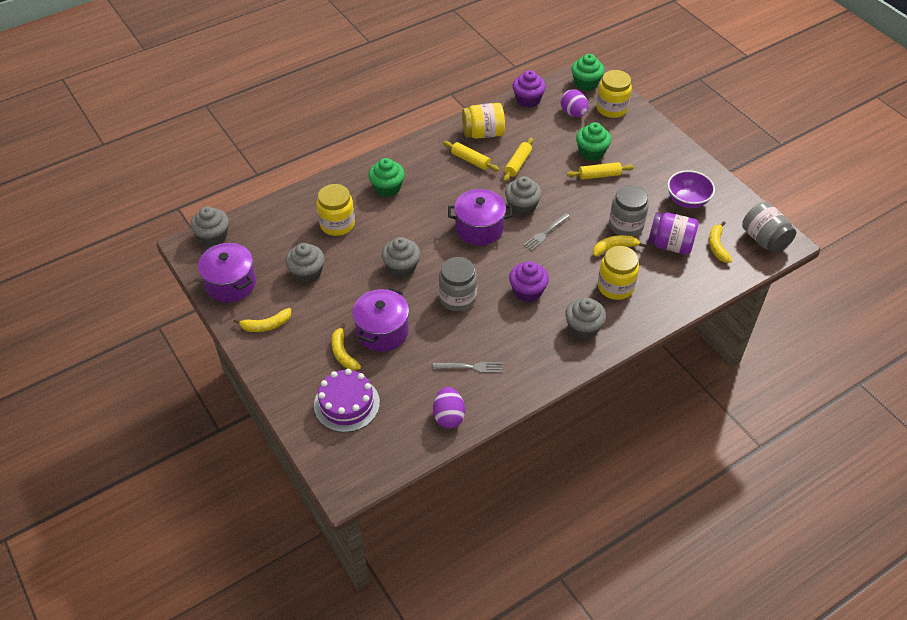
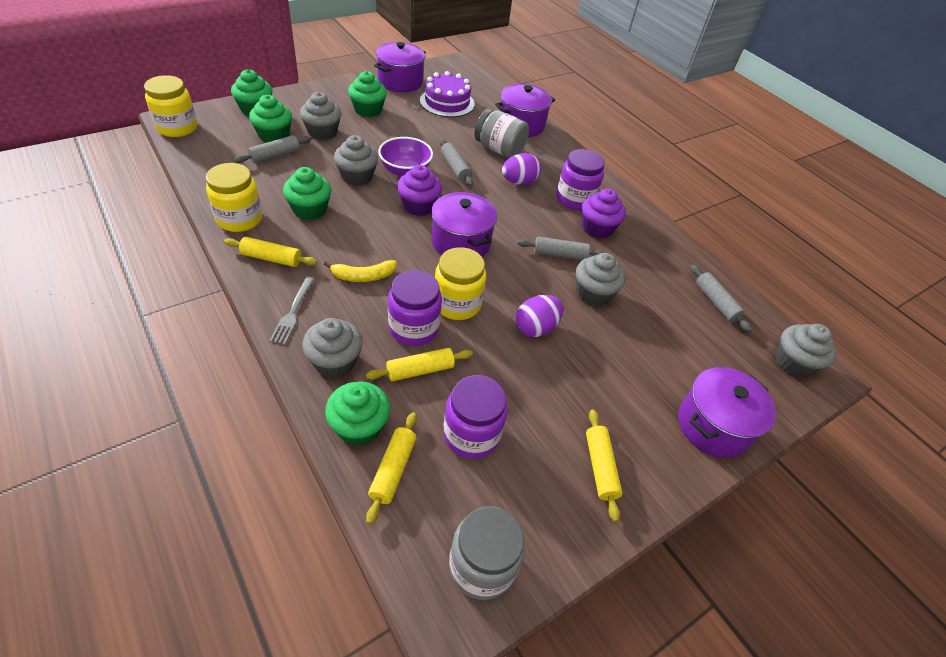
green cupcake: 3 -> 5
grey fork: 2 -> 1
grey jar: 3 -> 2
grey rolling pin: 0 -> 4
purple jar: 1 -> 3
purple pot: 3 -> 4
yellow banana: 4 -> 1
yellow jar: 4 -> 3
yellow rolling pin: 3 -> 4

